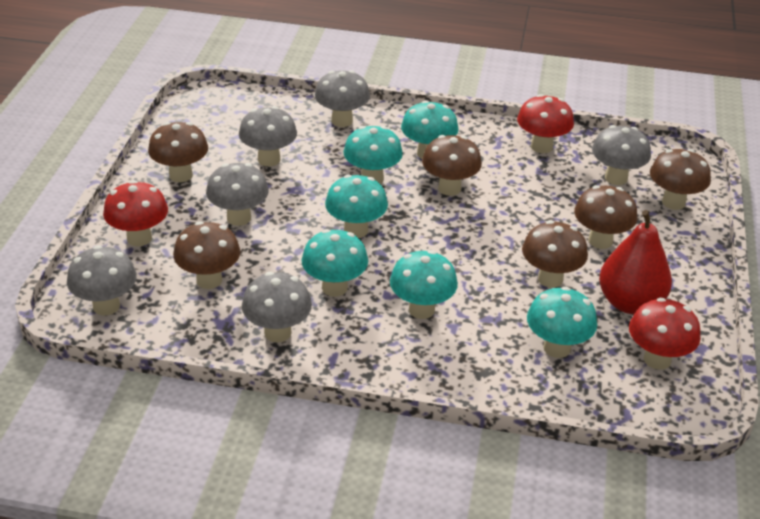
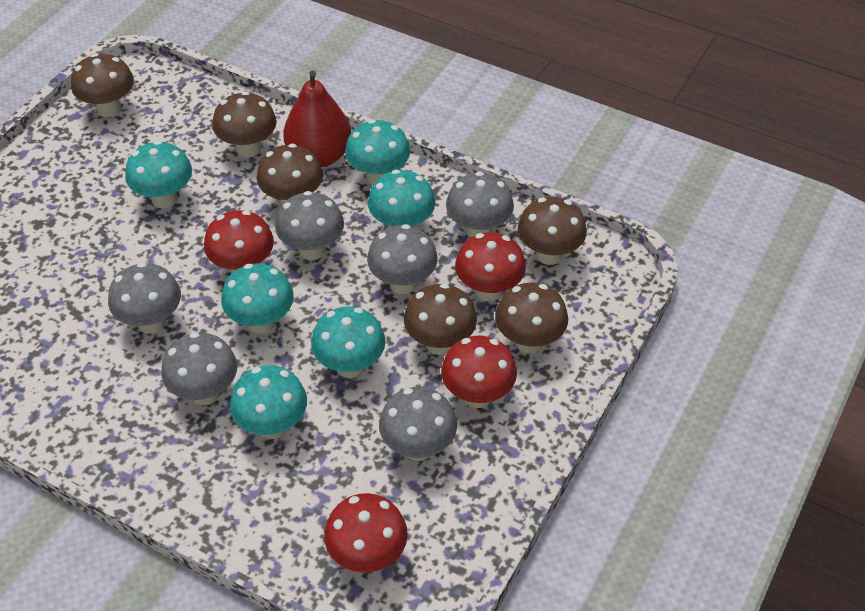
red mushroom: 3 -> 4

